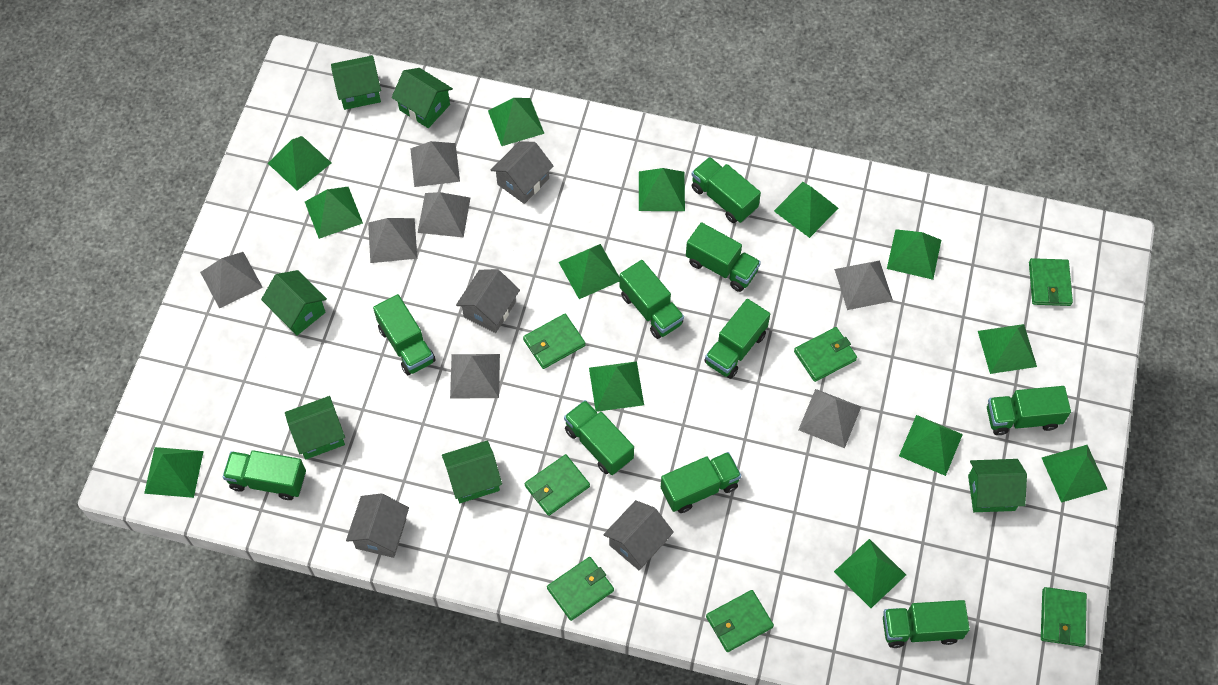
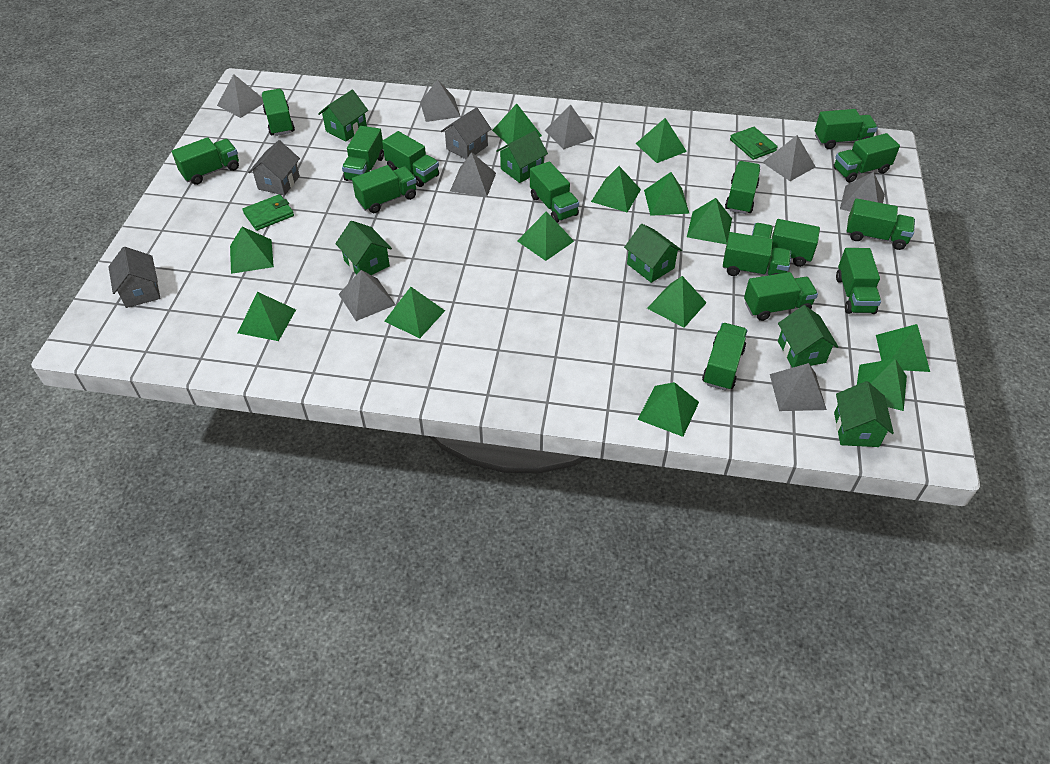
green truck: 10 -> 15
green wallet: 7 -> 2
grey house: 4 -> 3
grey pyramid: 7 -> 8

